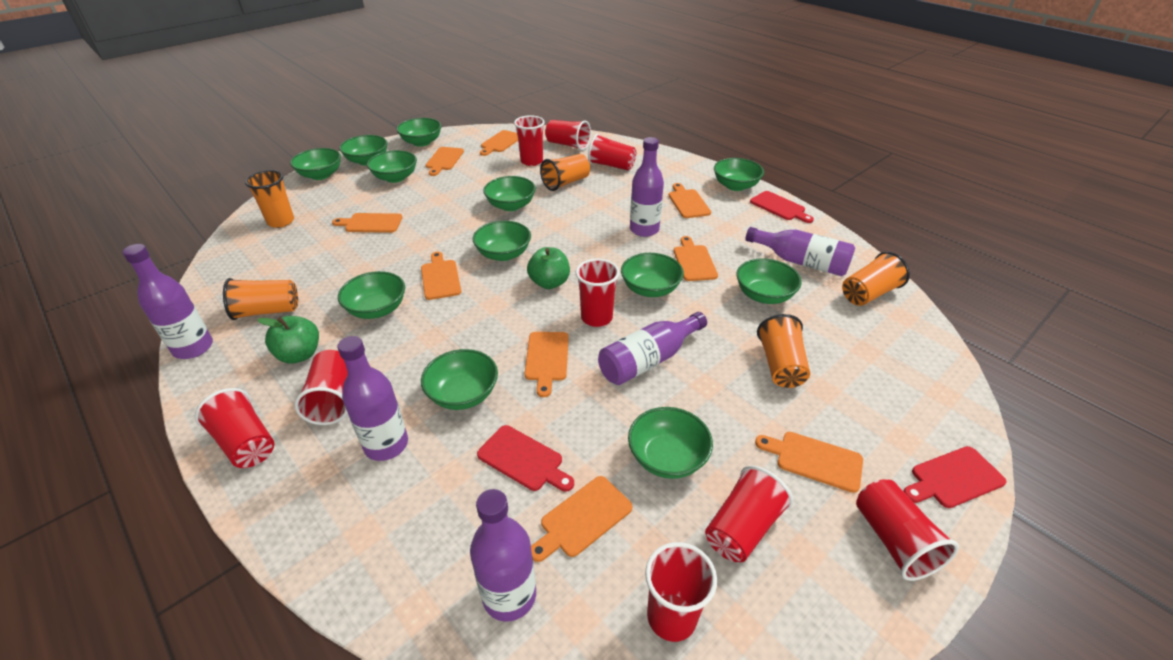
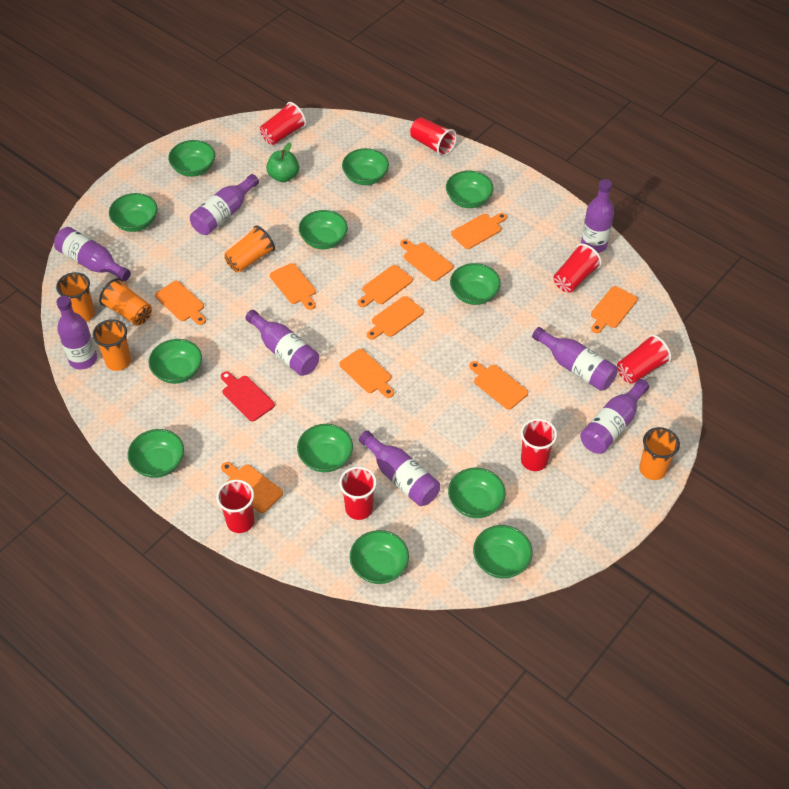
green apple: 2 -> 1
orange cutting board: 9 -> 10
purple bottle: 6 -> 8
red cup: 9 -> 7
red cutting board: 3 -> 1

